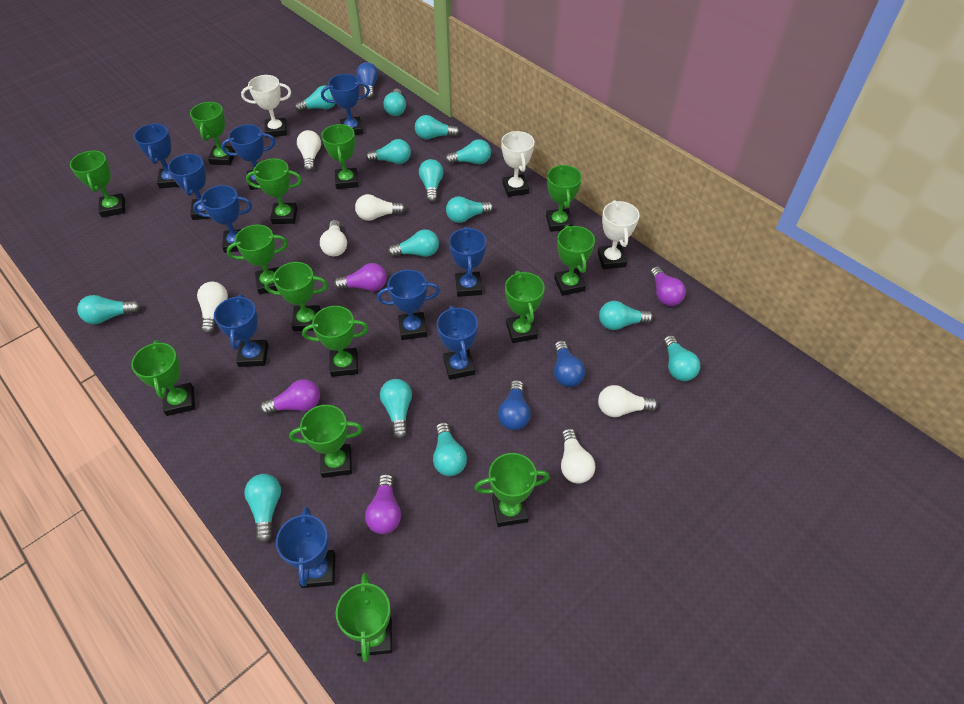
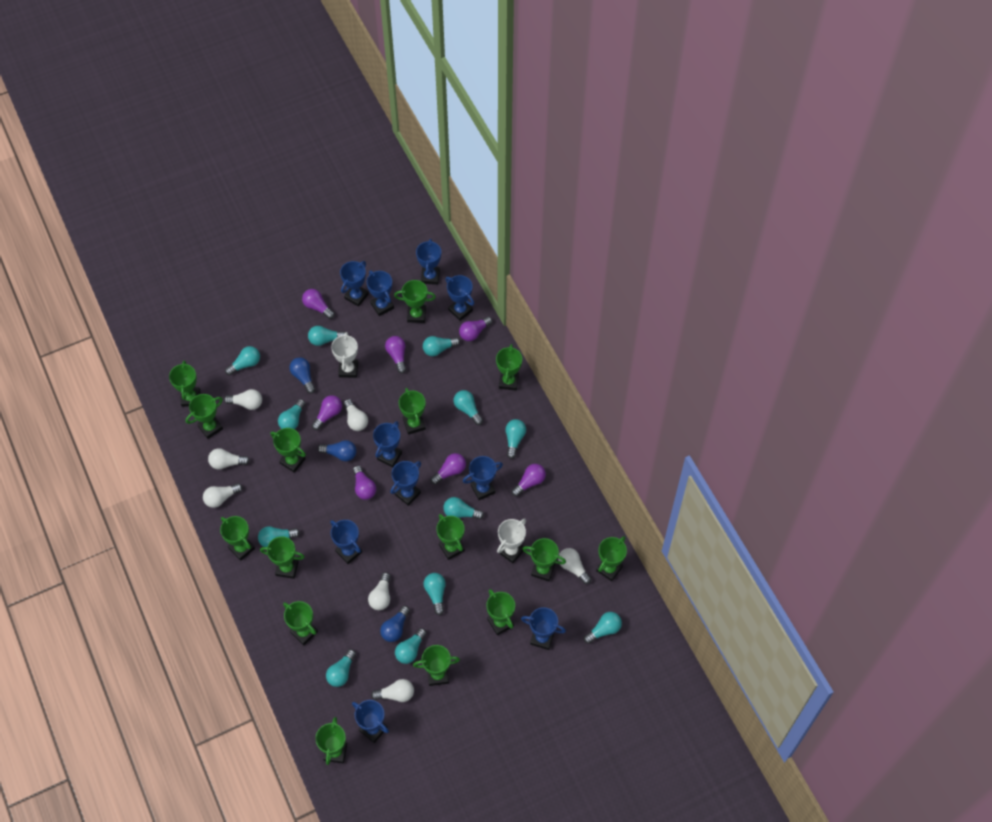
green trophy: 14 -> 15
purple light bulb: 4 -> 7
turquoise light bulb: 14 -> 12
white light bulb: 6 -> 7
white trophy: 3 -> 2

